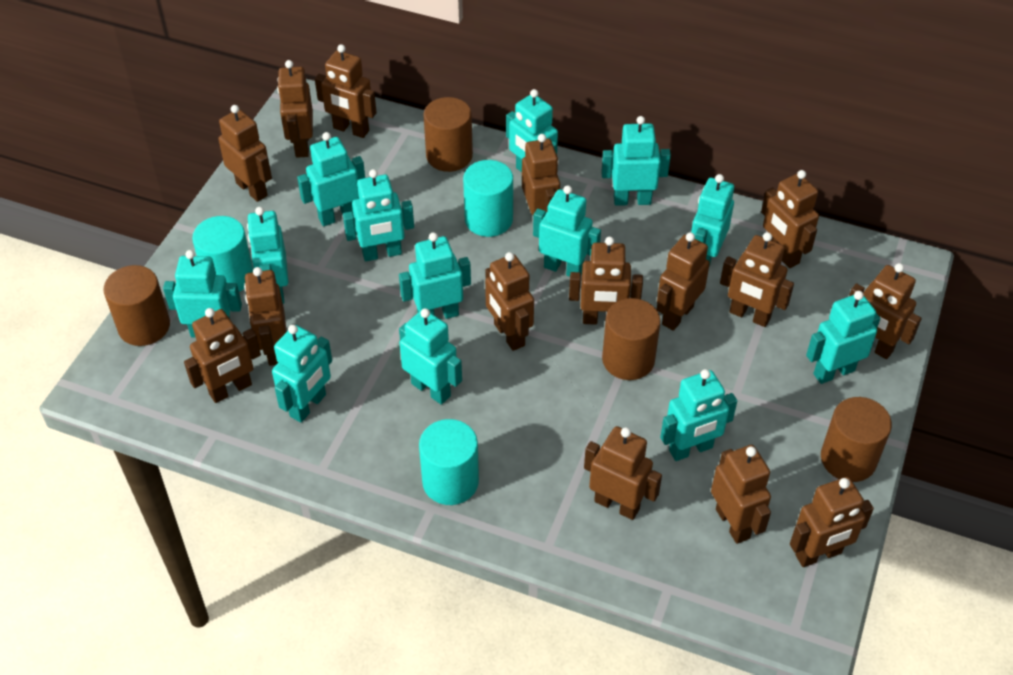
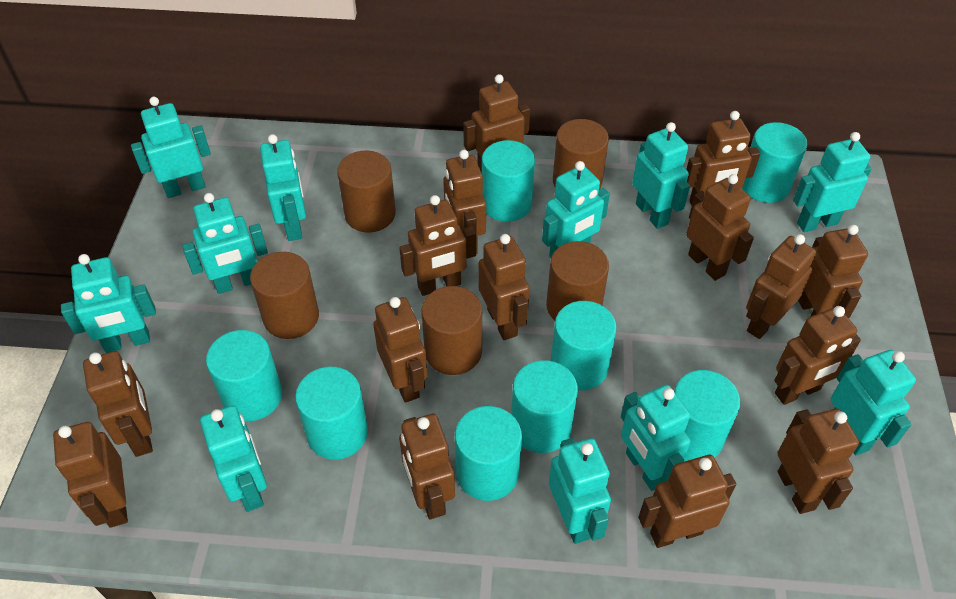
brown cylinder: 4 -> 5
turquoise cylinder: 3 -> 8
turquoise robot: 13 -> 11

